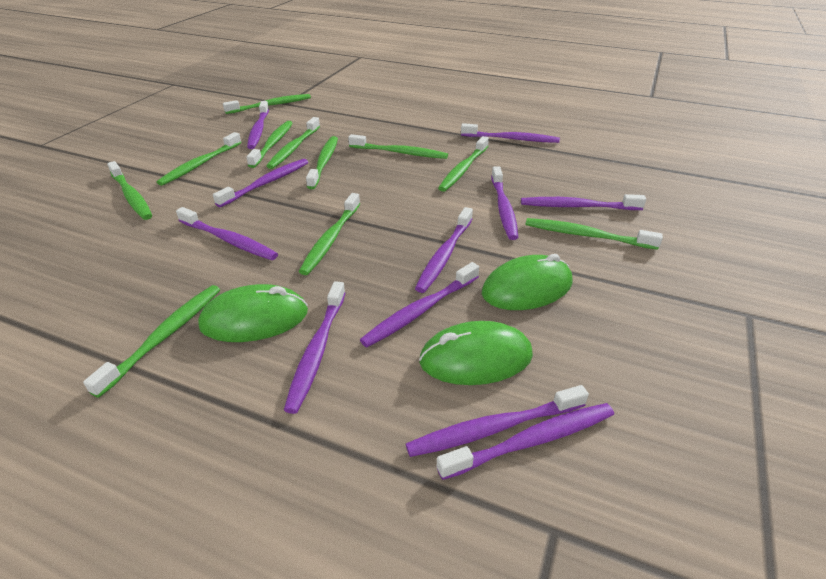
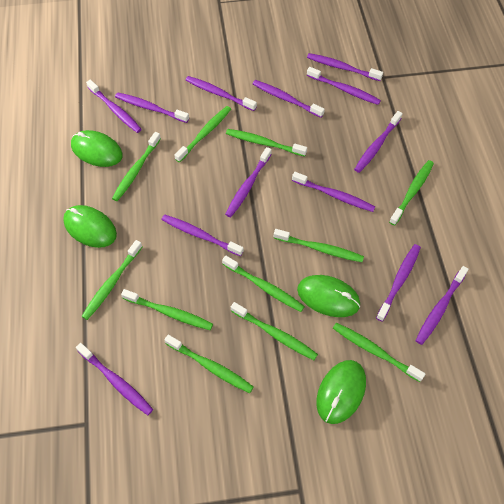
green mouse: 3 -> 4
purple toothbrush: 11 -> 13

